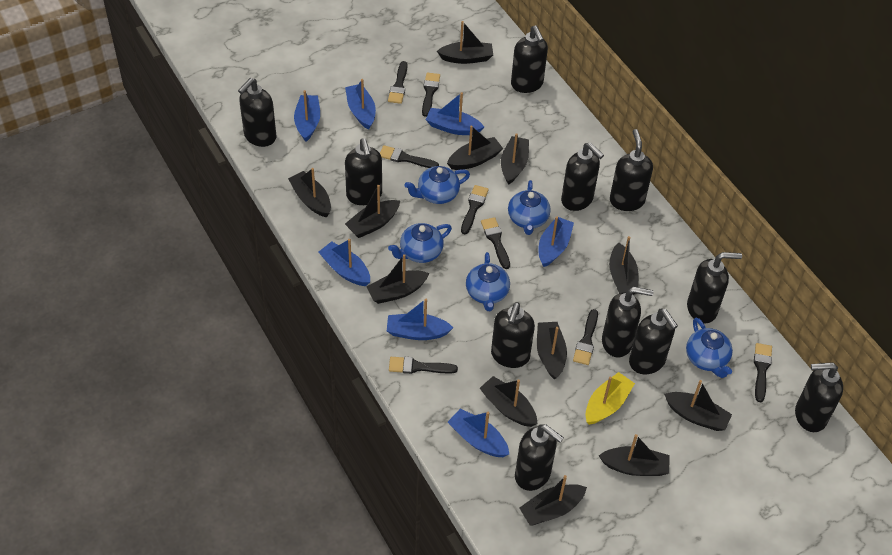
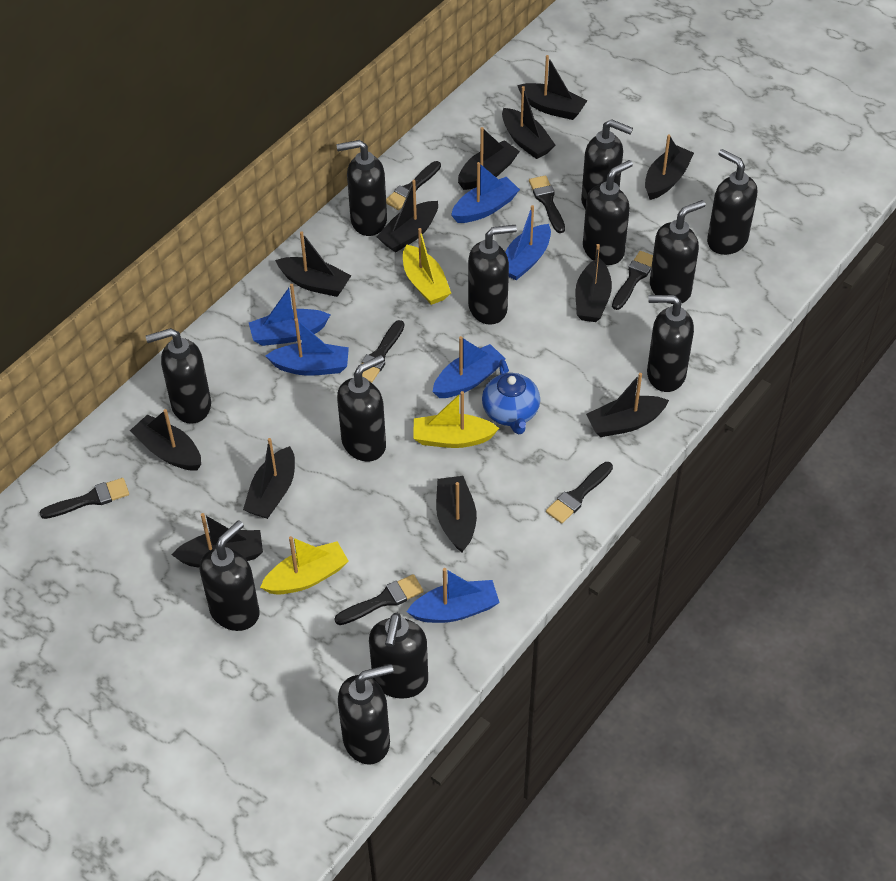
black brush: 8 -> 7
black soap dispenser: 11 -> 12
blue boat: 7 -> 6
blue teapot: 5 -> 1
yellow boat: 1 -> 3

